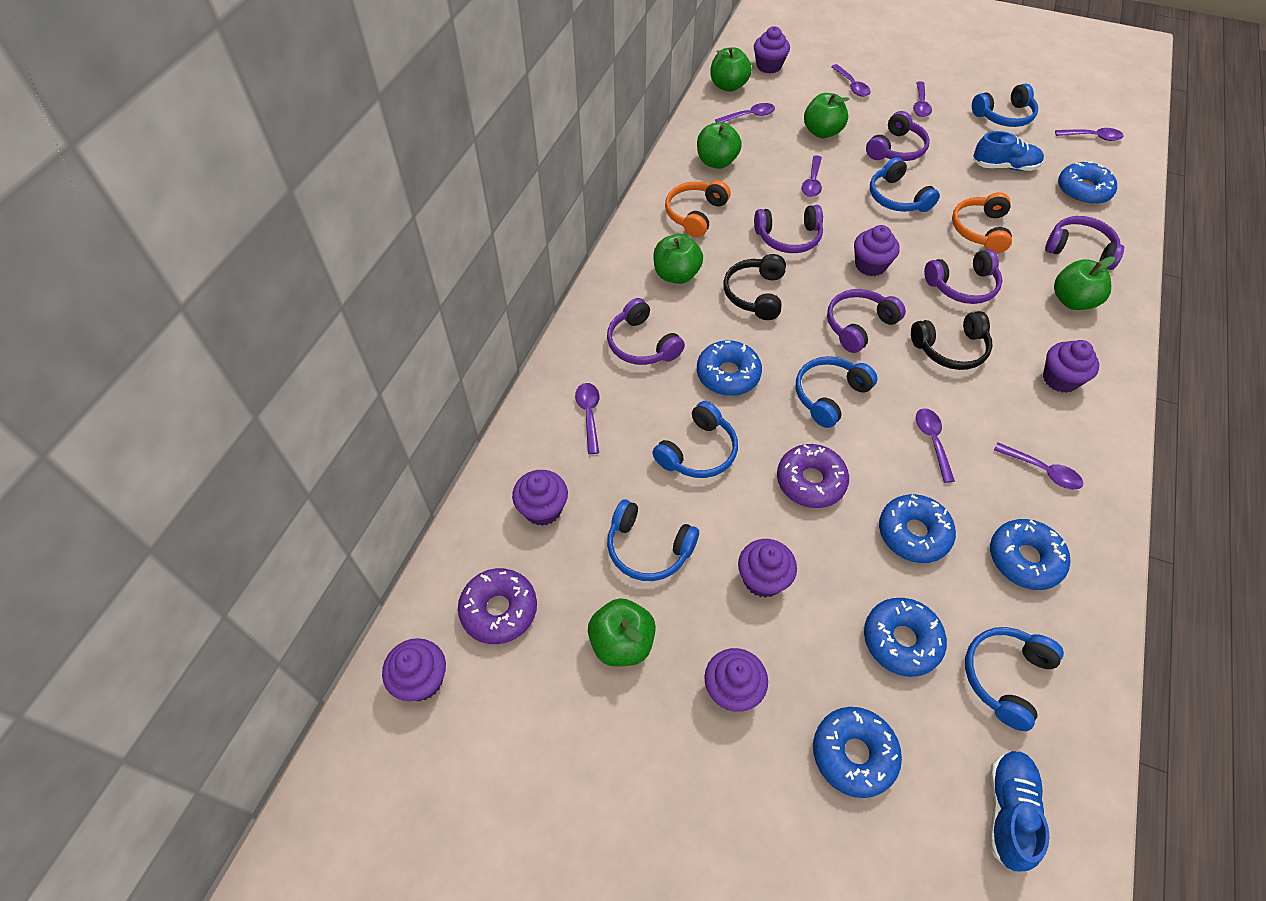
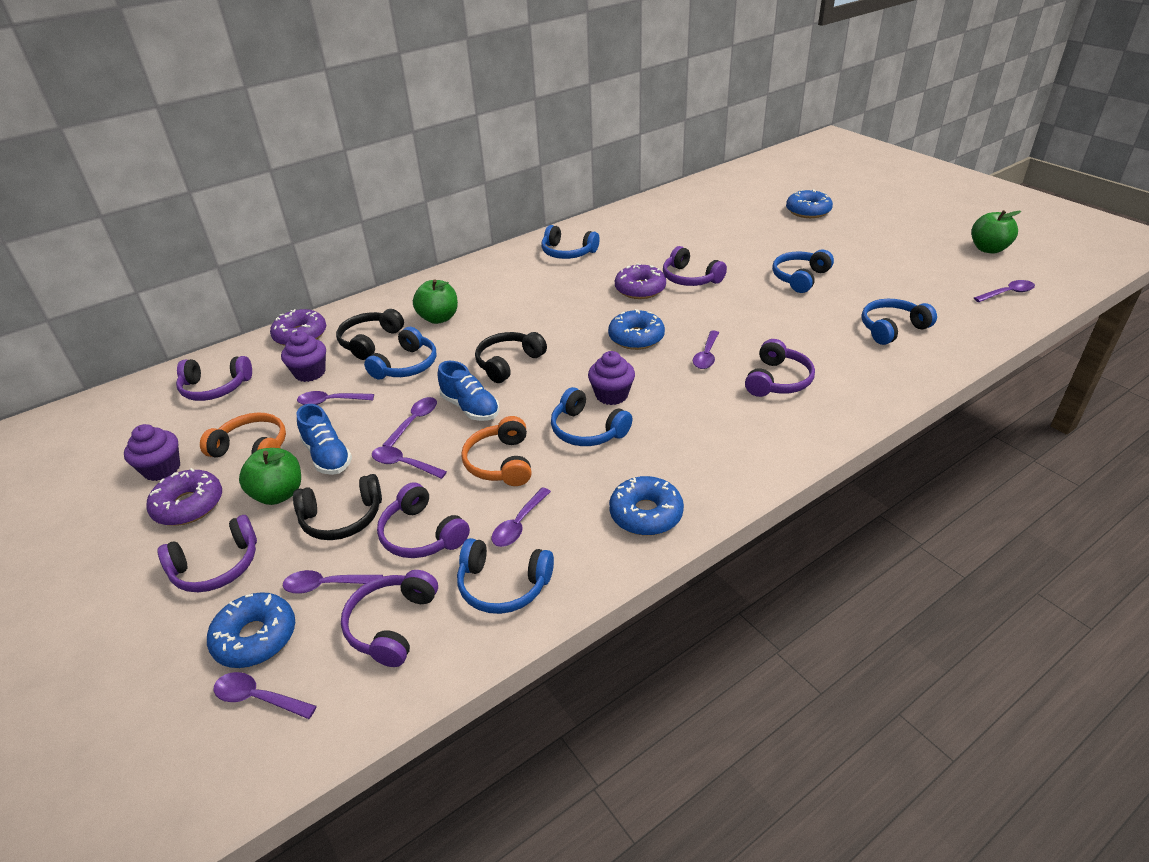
black headphones: 2 -> 3
blue donut: 6 -> 4
green apple: 6 -> 3
purple cupcake: 7 -> 3
purple donut: 2 -> 3

